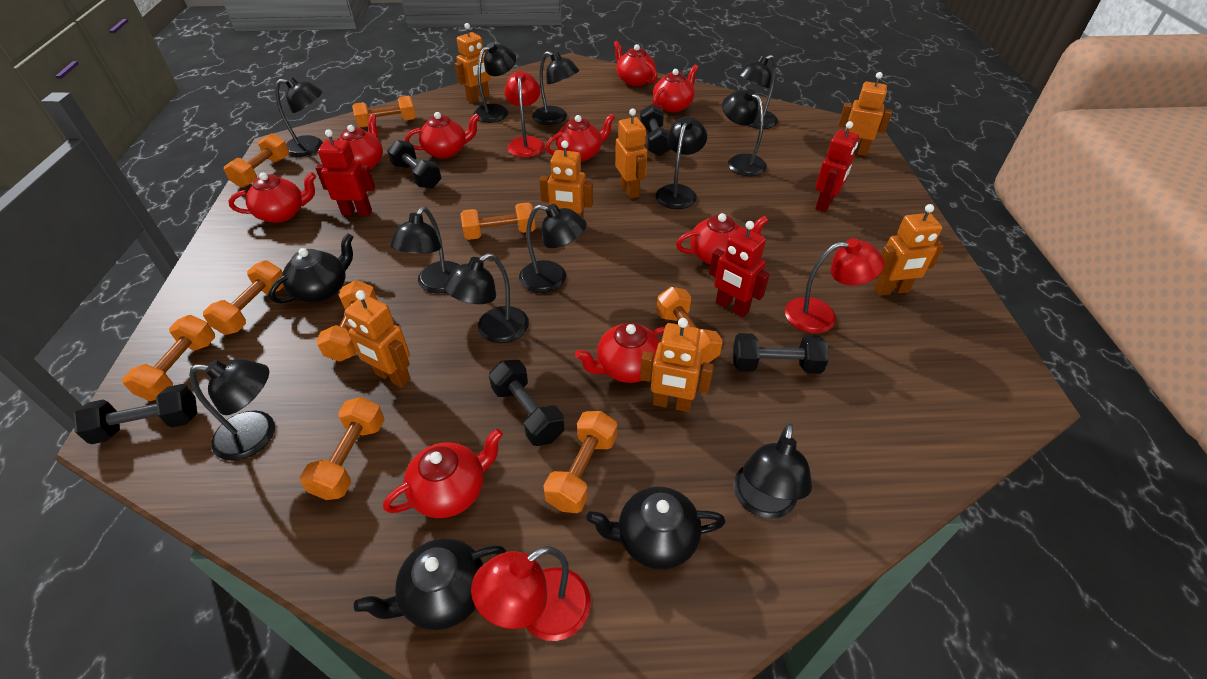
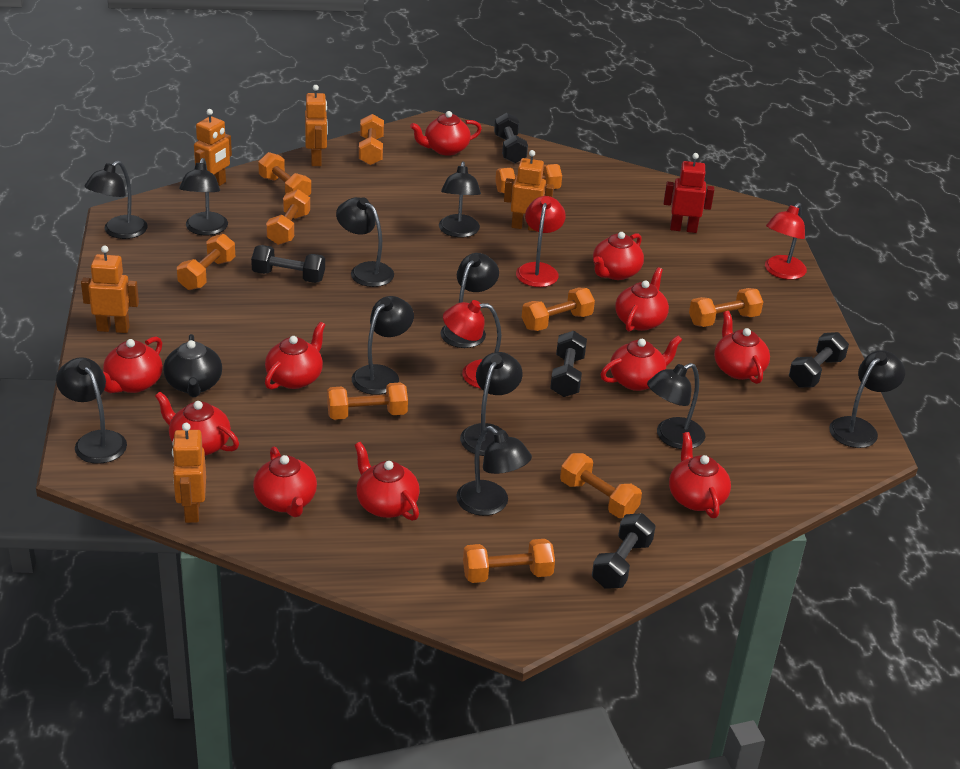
black teapot: 3 -> 1
orange dumbbell: 9 -> 10
orange robot: 7 -> 5
red robot: 3 -> 1
red teapot: 9 -> 11

